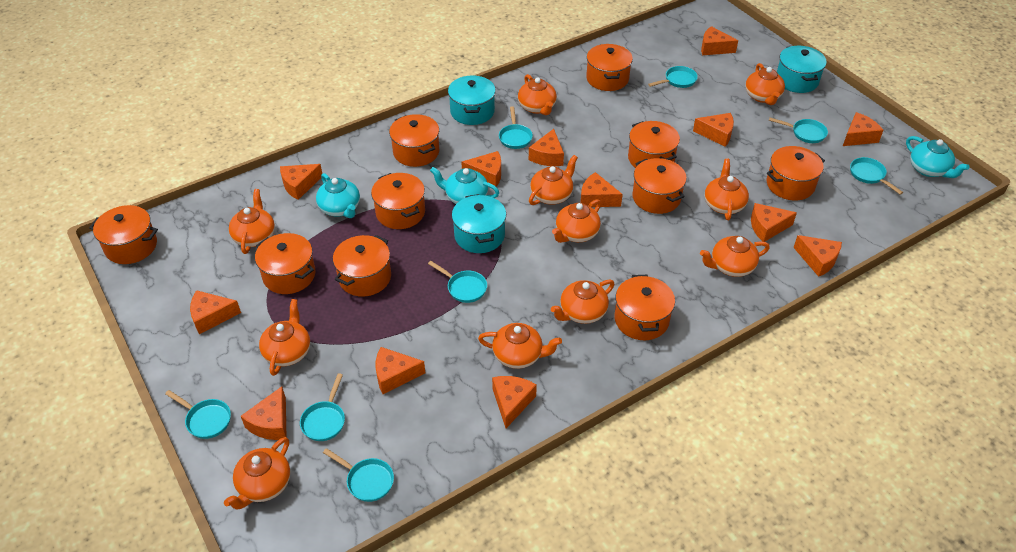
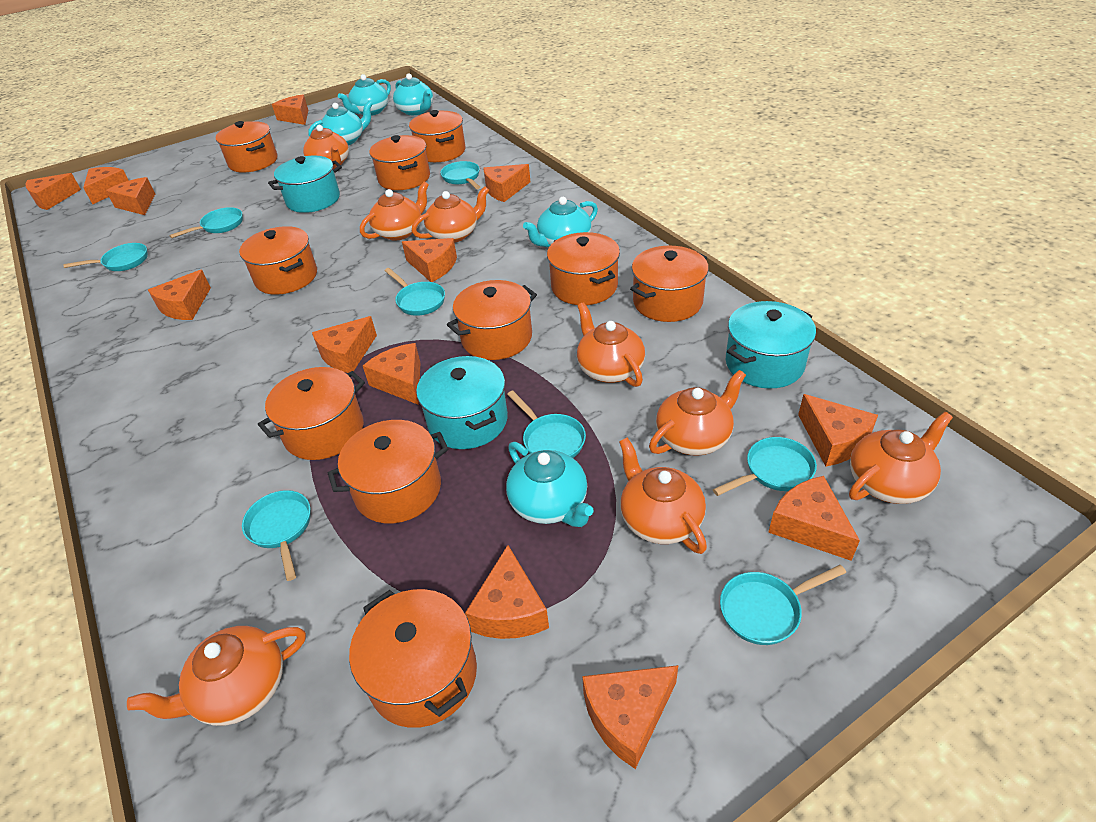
orange teapot: 11 -> 8
turquoise teapot: 3 -> 5

